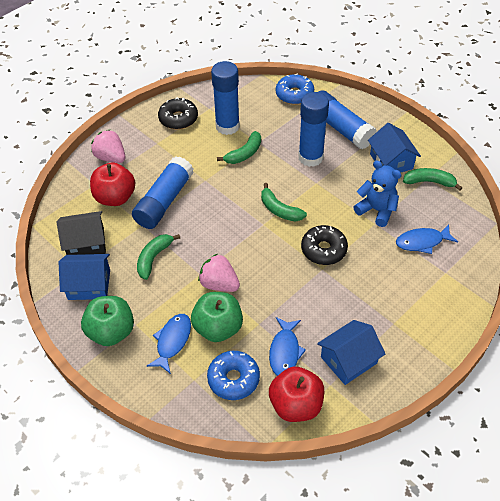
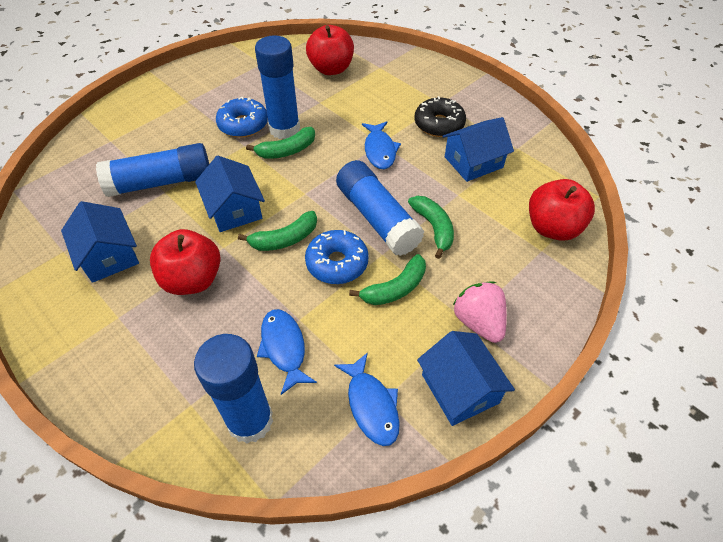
black donut: 2 -> 1
black house: 1 -> 0
blue house: 3 -> 4
blue teddy bear: 1 -> 0
green apple: 2 -> 0
pink strawberry: 2 -> 1
red apple: 2 -> 3

